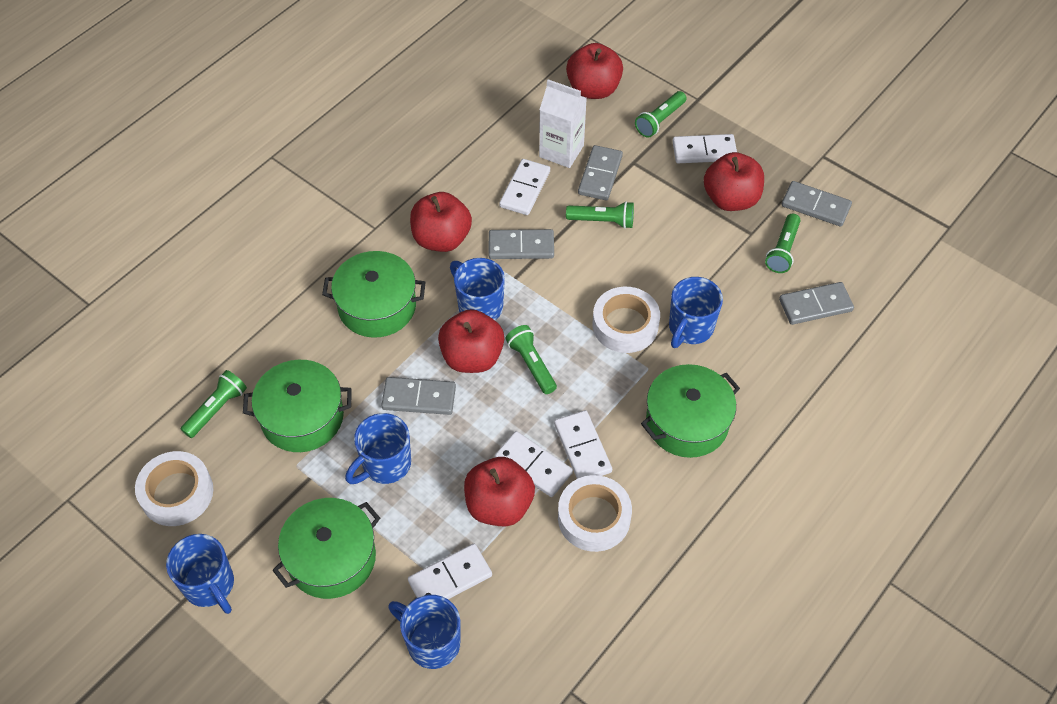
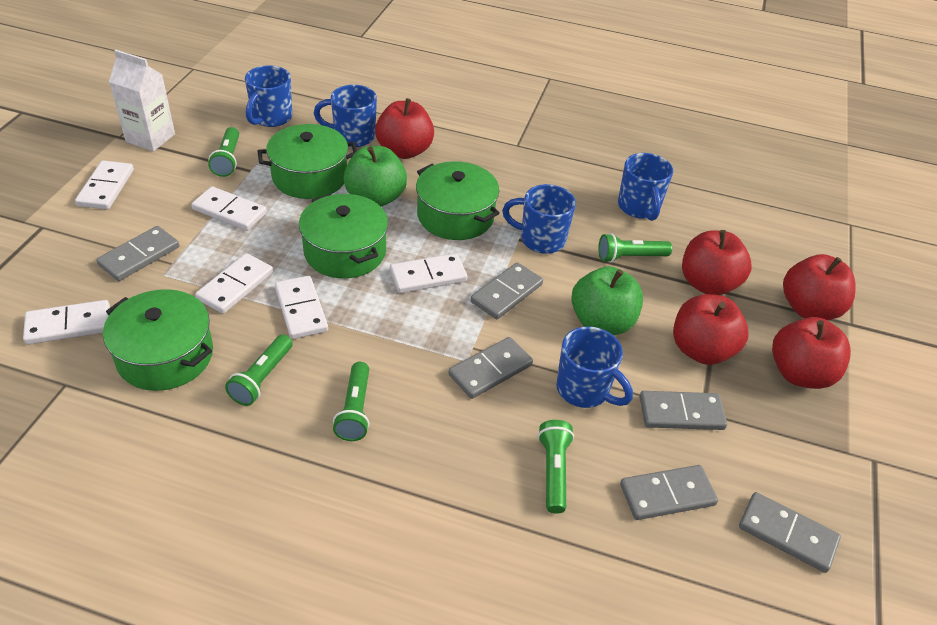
green apple: 0 -> 2
grey domino: 5 -> 6
white domino: 5 -> 6
white tape: 3 -> 0

